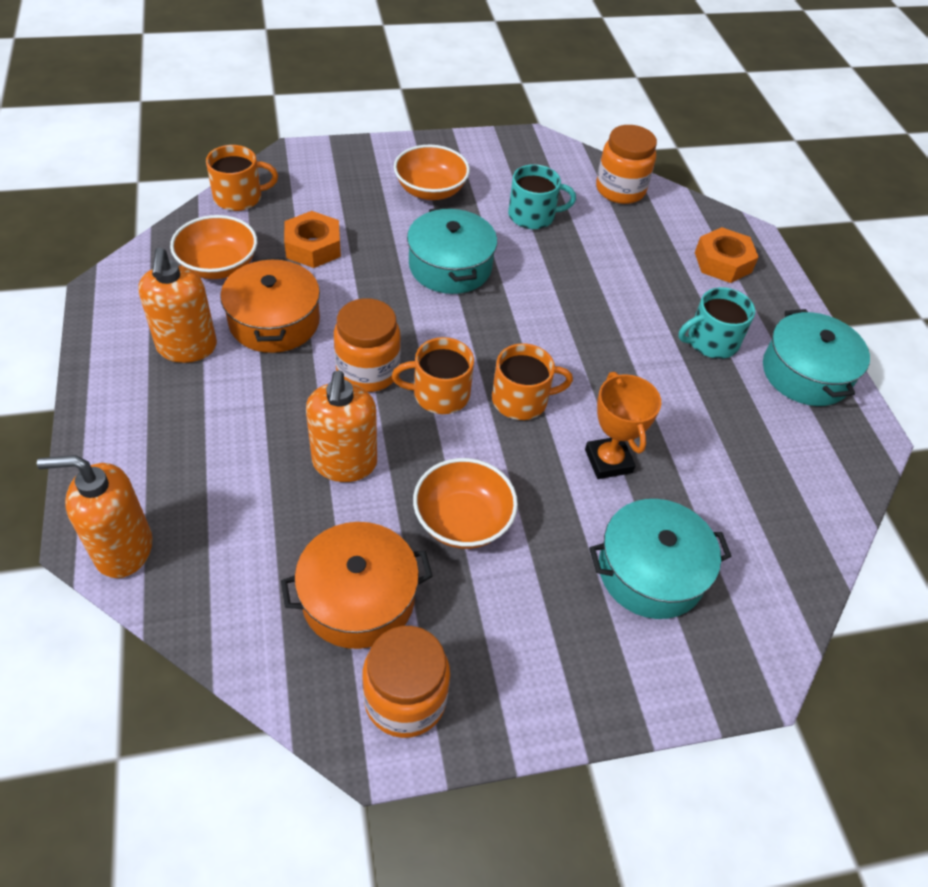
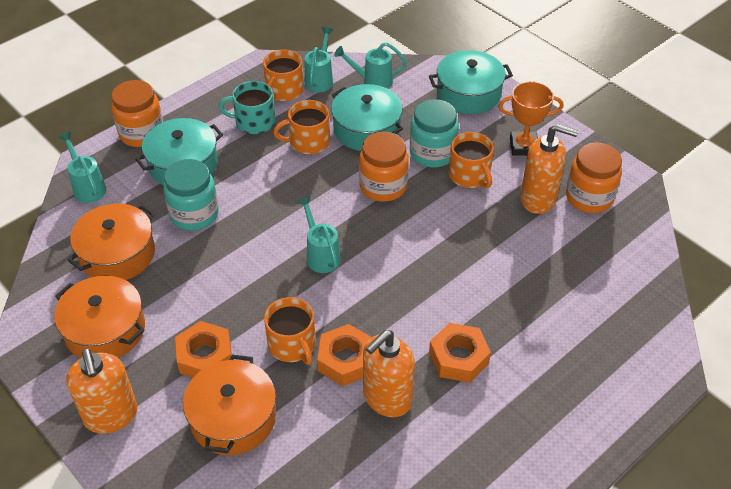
orange bowl: 3 -> 0
orange mug: 3 -> 4
orange nut: 2 -> 3
orange pot: 2 -> 3
turquoise jar: 0 -> 2
turquoise mug: 2 -> 1
turquoise watering can: 0 -> 4

